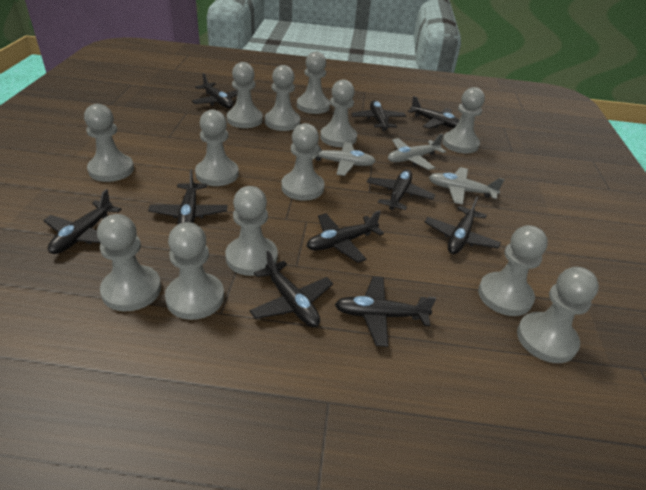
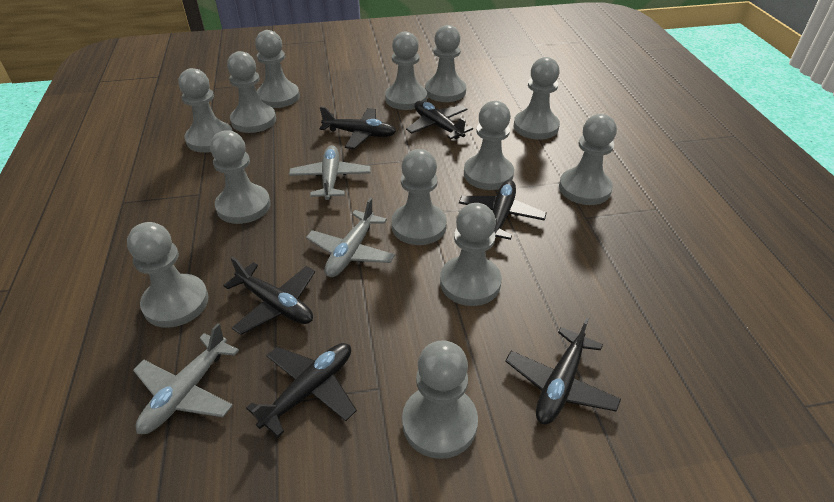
black plane: 10 -> 6

